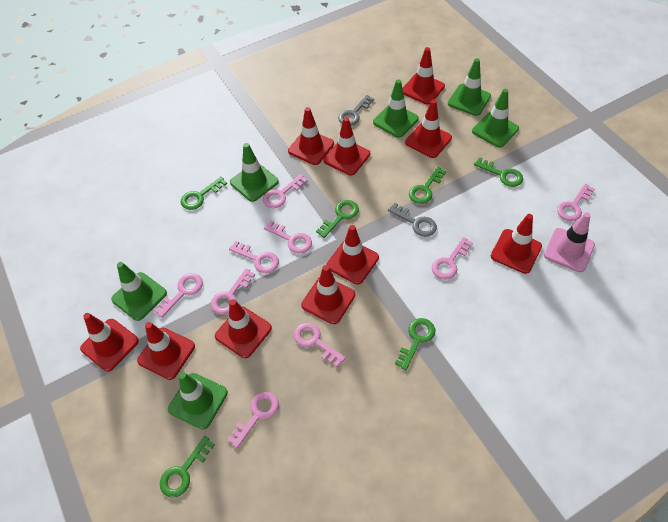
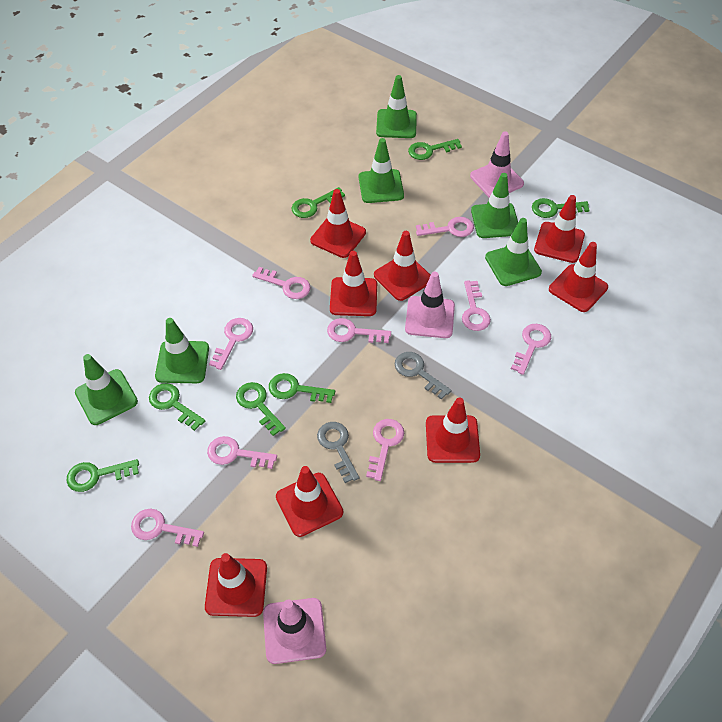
green key: 6 -> 7
pink traffic cone: 1 -> 3
red traffic cone: 10 -> 8

